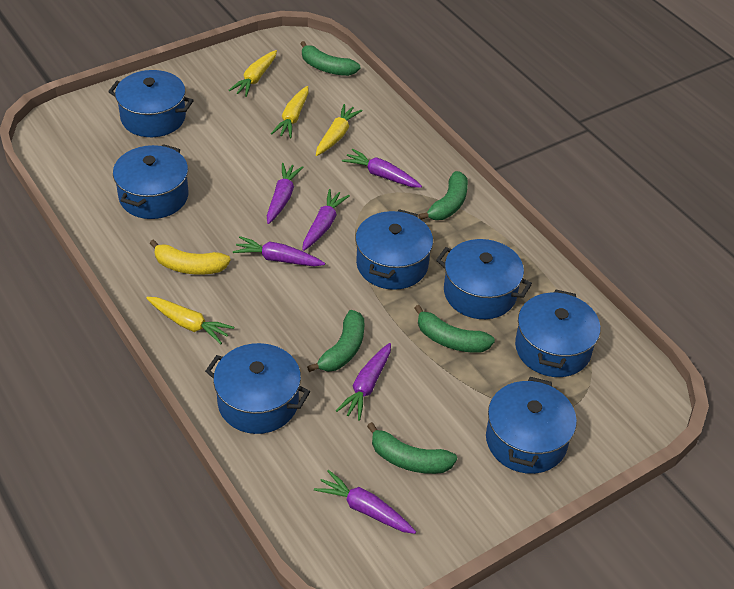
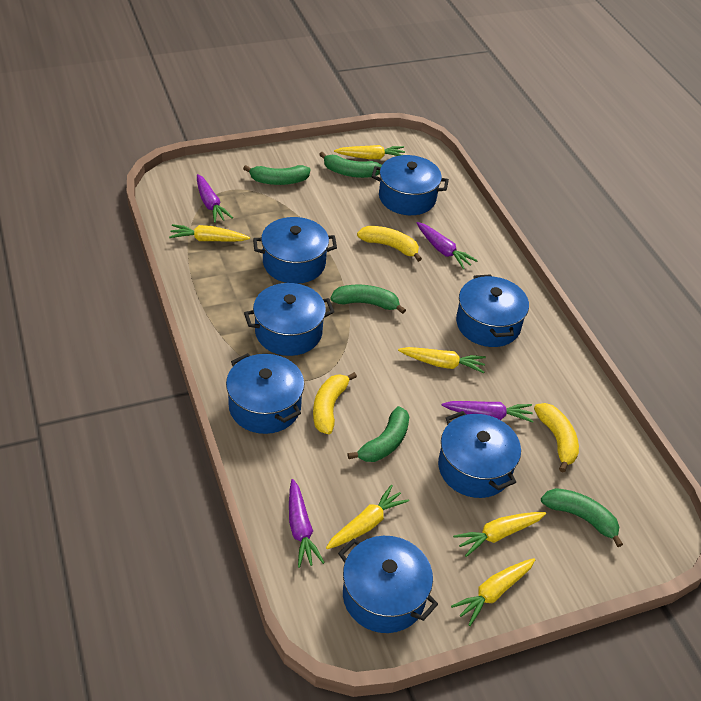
purple carrot: 6 -> 4
yellow banana: 1 -> 3
yellow carrot: 4 -> 6

